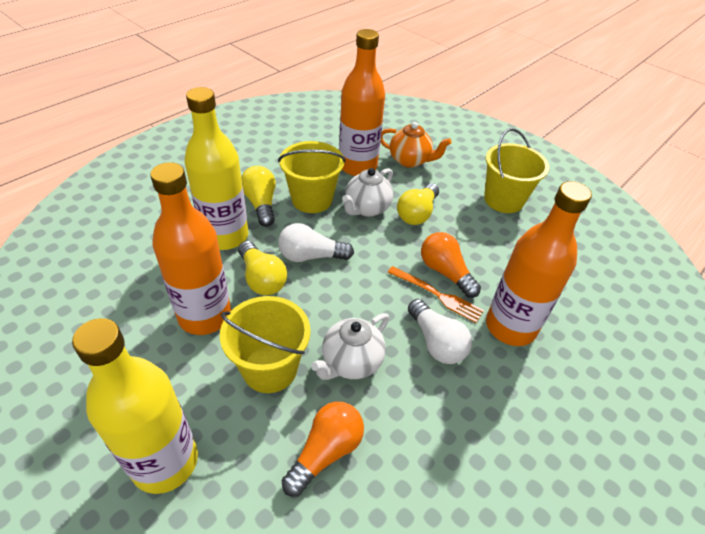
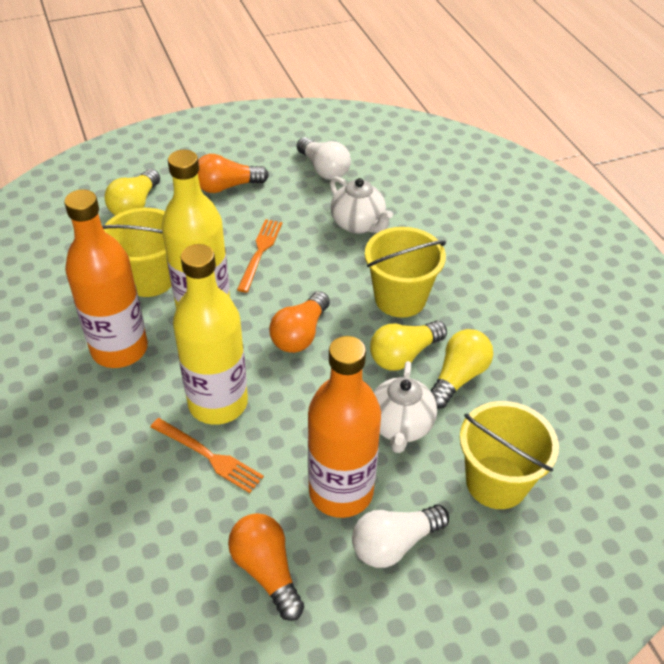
orange bottle: 3 -> 2
orange fork: 1 -> 2
orange light bulb: 2 -> 3
orange teapot: 1 -> 0

